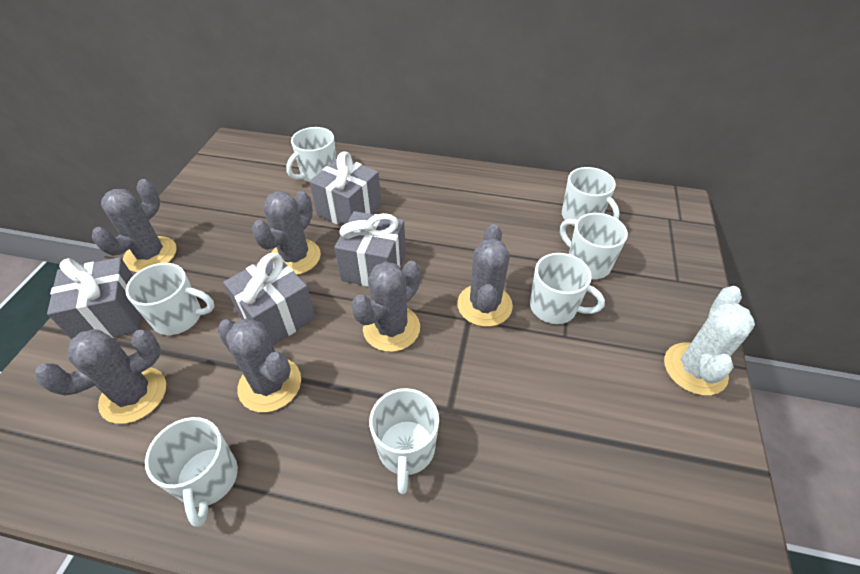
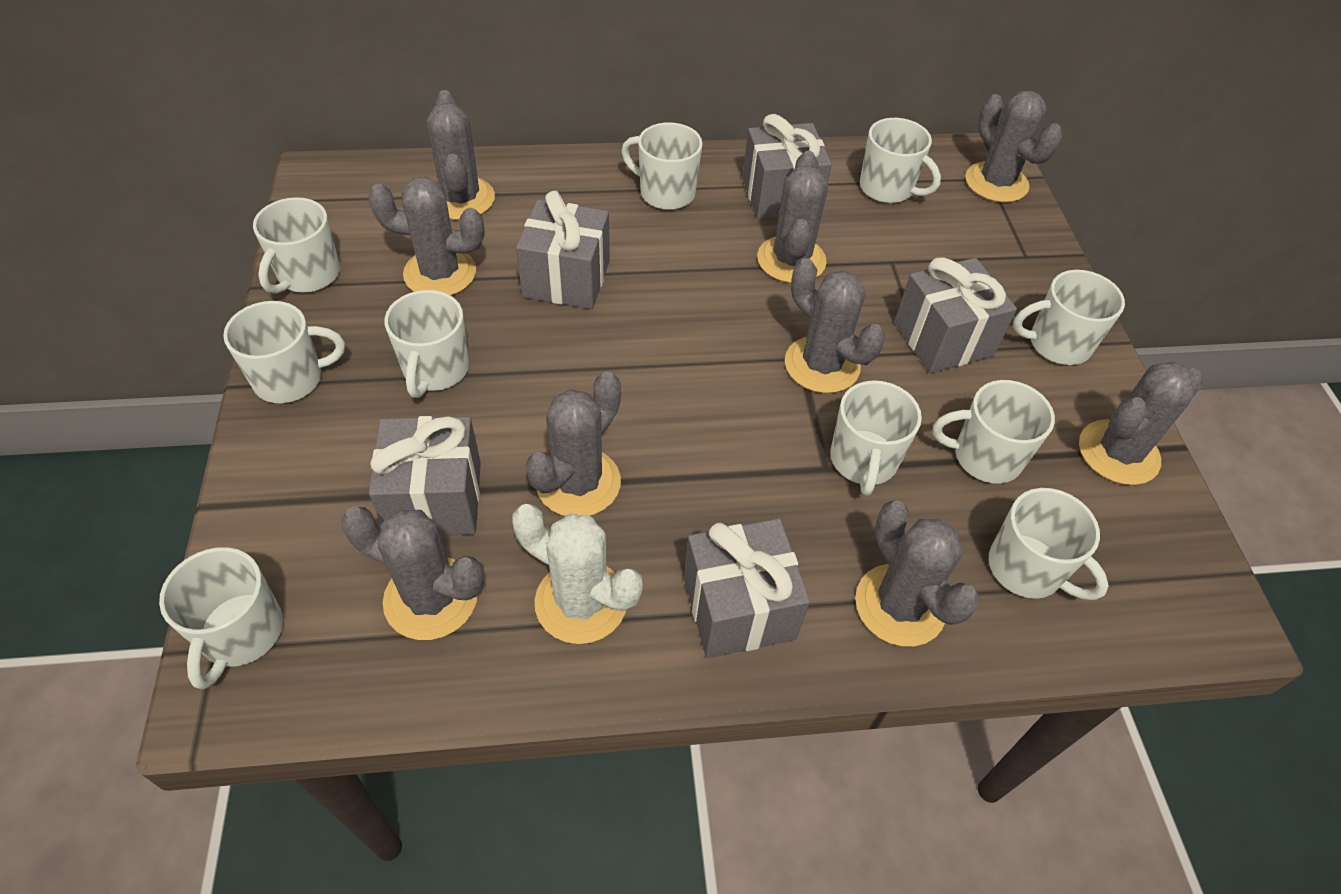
grey cactus: 6 -> 9
grey gift: 4 -> 5
white mug: 7 -> 10

